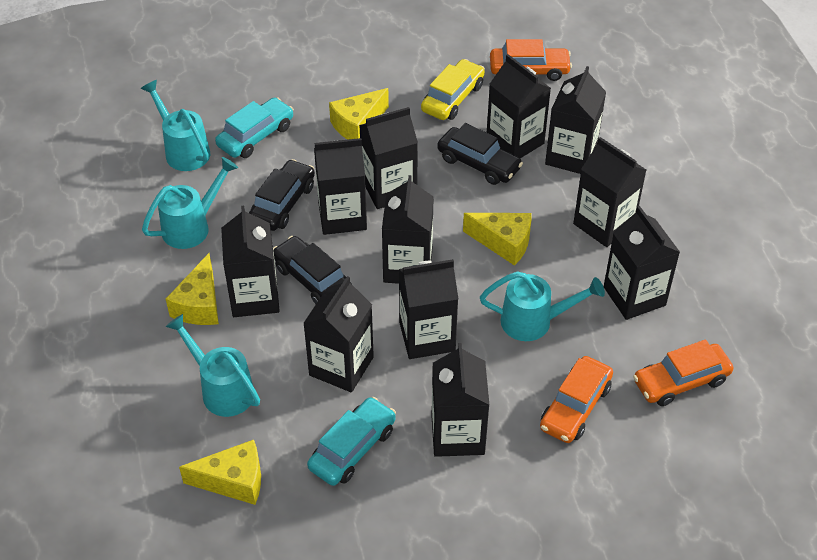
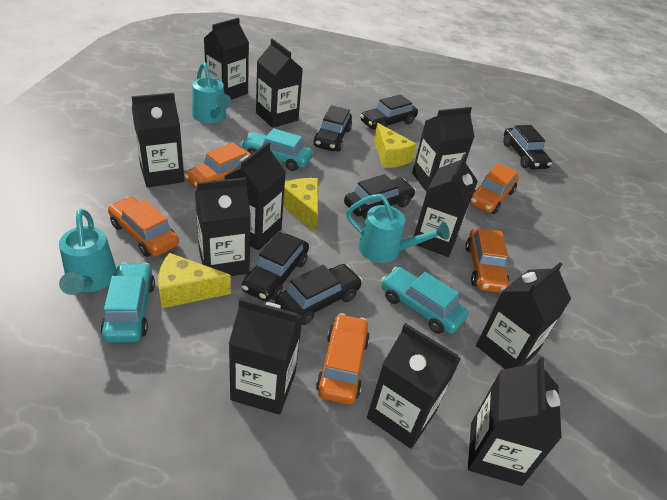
black car: 3 -> 6
orange car: 3 -> 5
turquoise car: 2 -> 3
turquoise watering can: 4 -> 3
yellow car: 1 -> 0
yellow cheese: 4 -> 3

